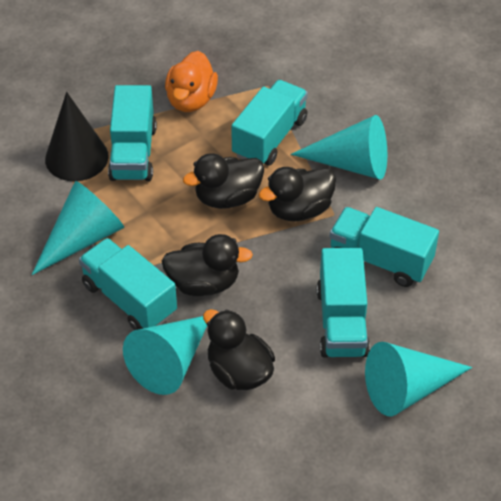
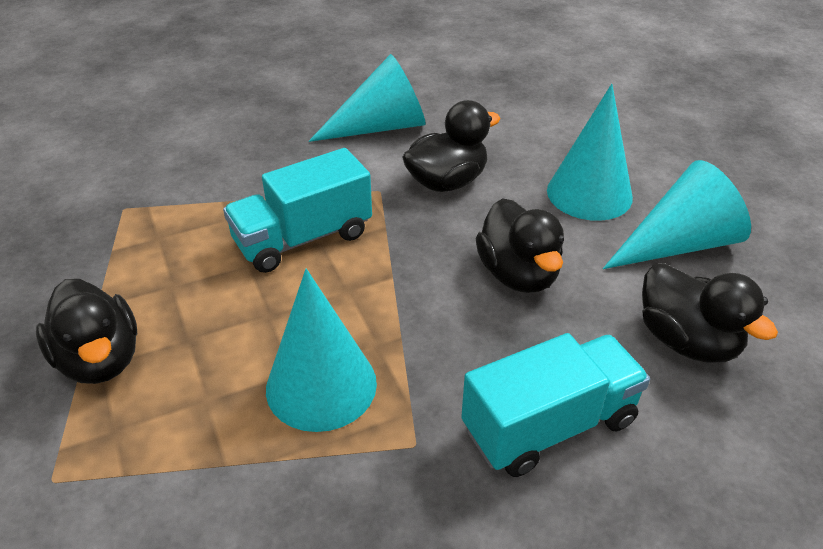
black cone: 1 -> 0
orange duck: 1 -> 0
turquoise truck: 5 -> 2

